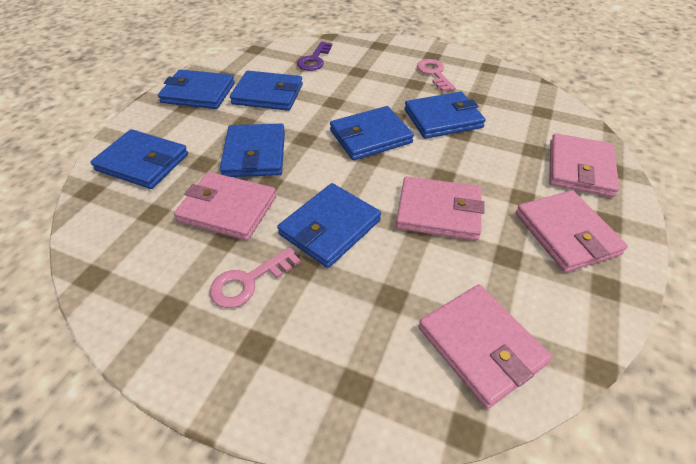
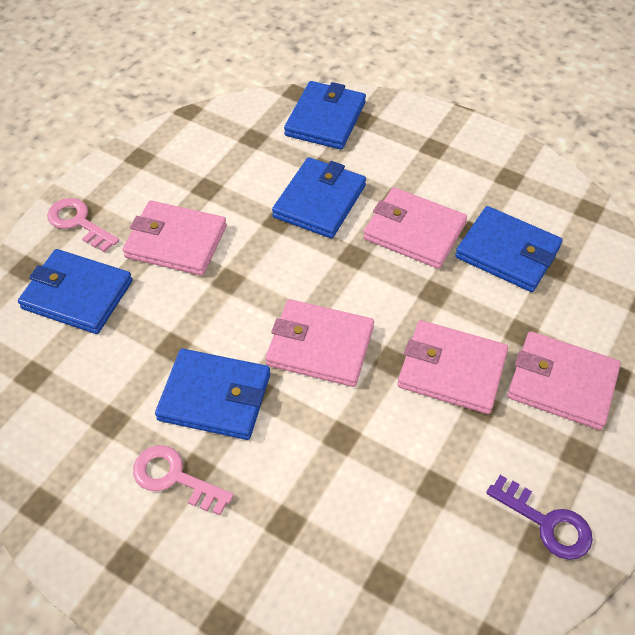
blue wallet: 7 -> 5

